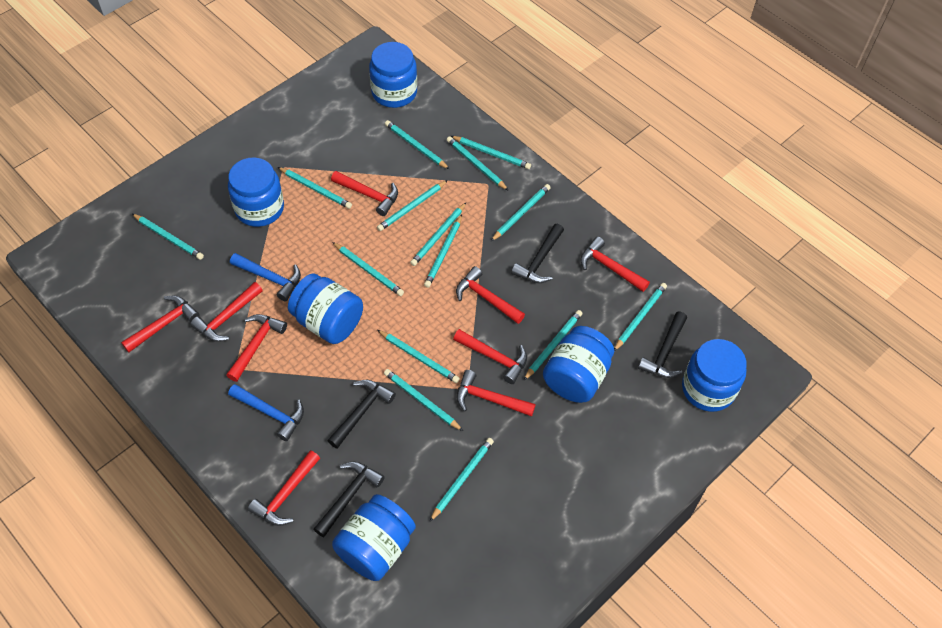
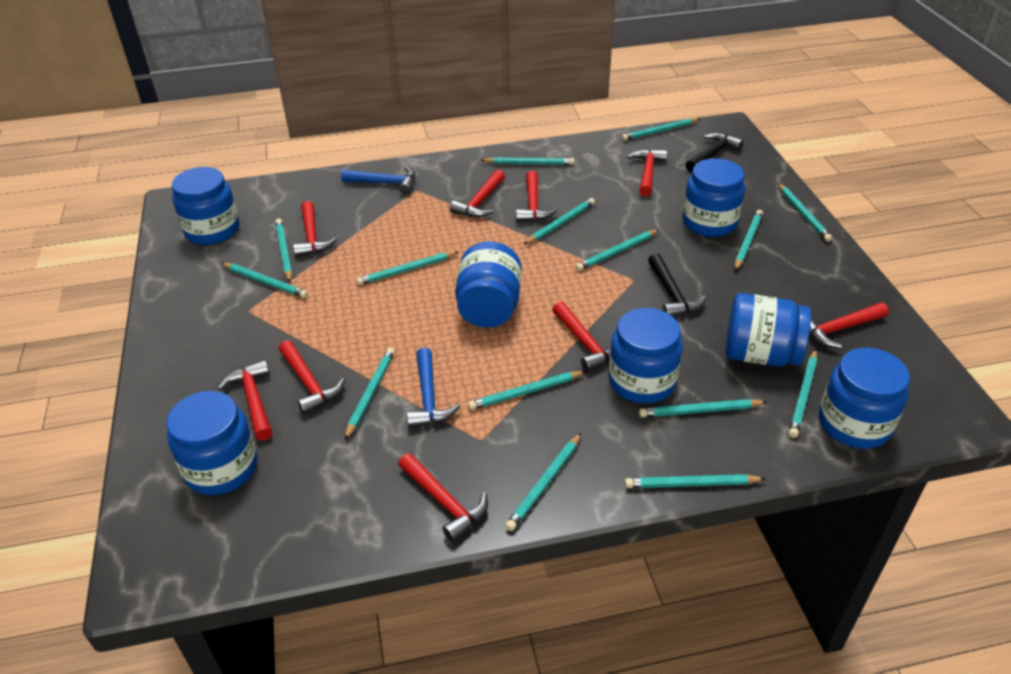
black hammer: 4 -> 2
blue jar: 6 -> 7

